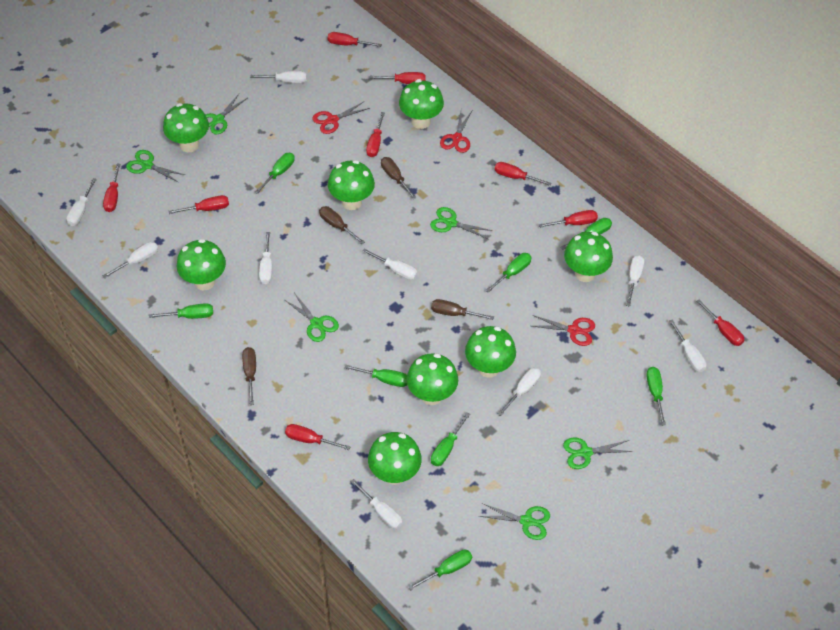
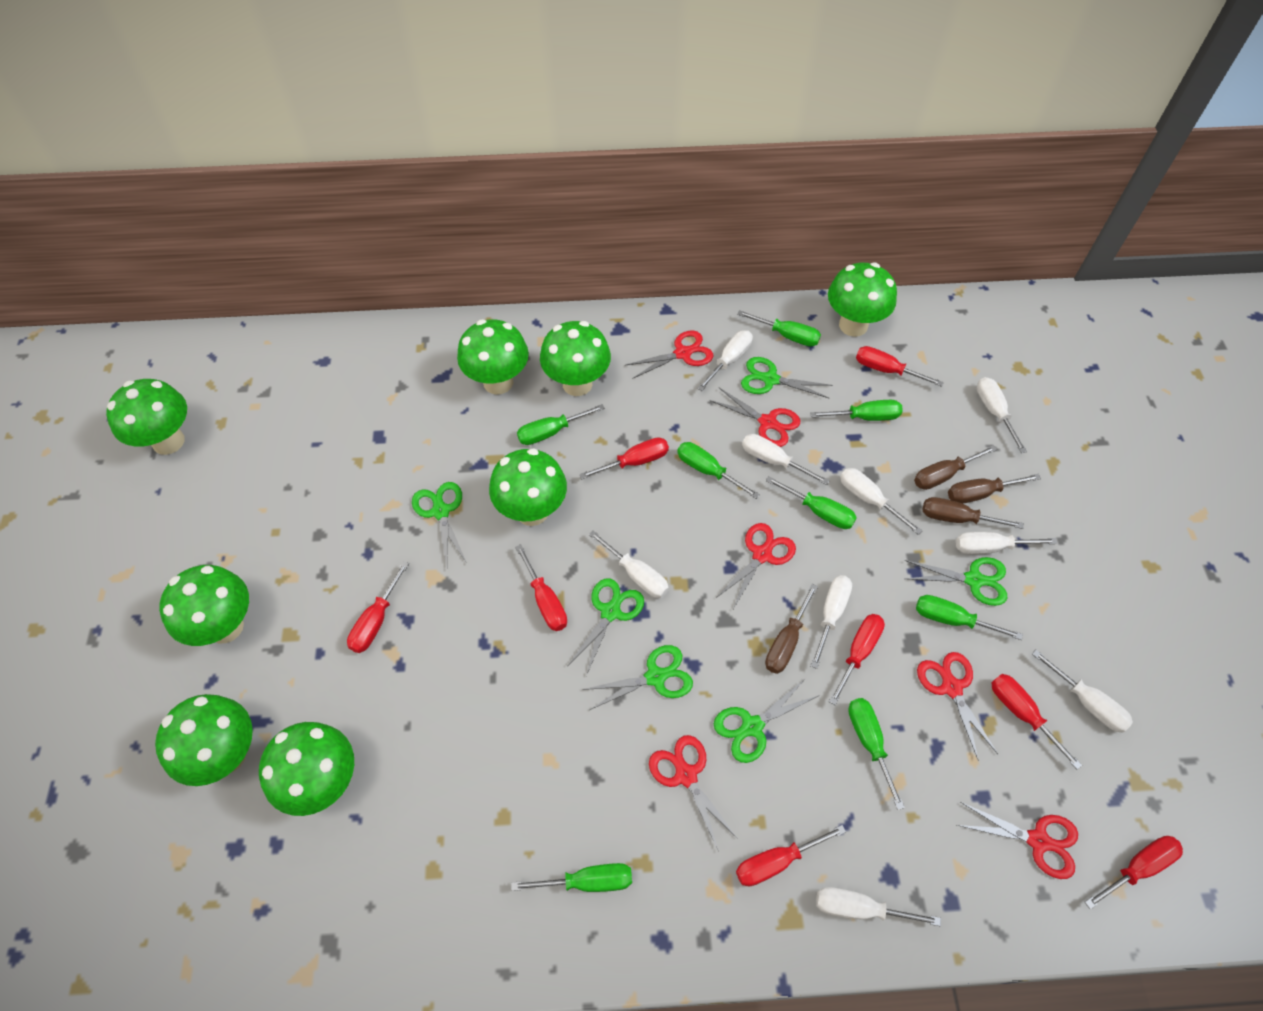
red scissors: 3 -> 6
red screwdriver: 9 -> 8

